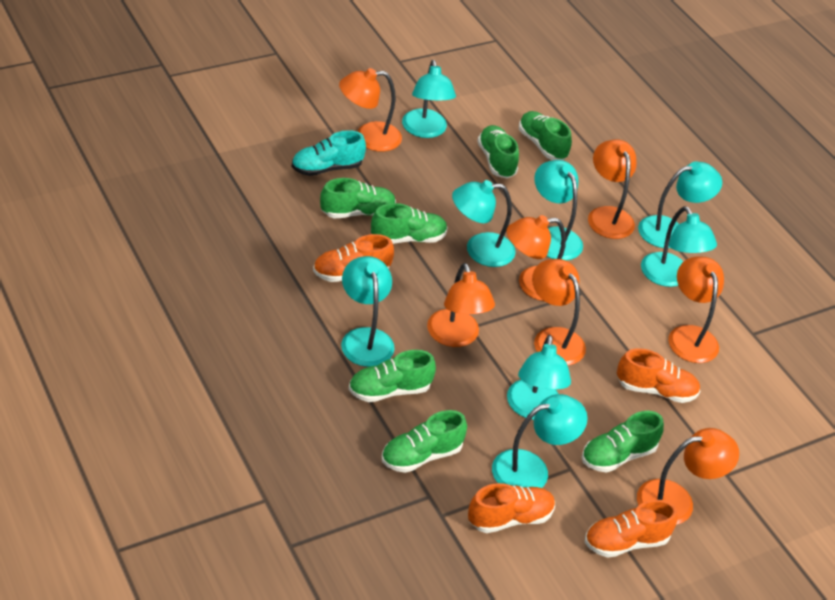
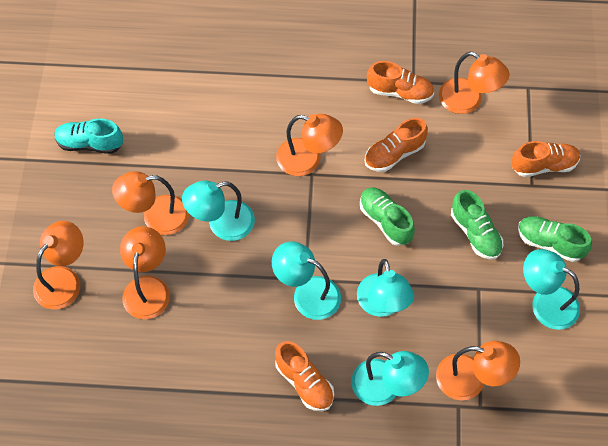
green shoe: 7 -> 3
orange lamp: 7 -> 6
turquoise lamp: 8 -> 5

